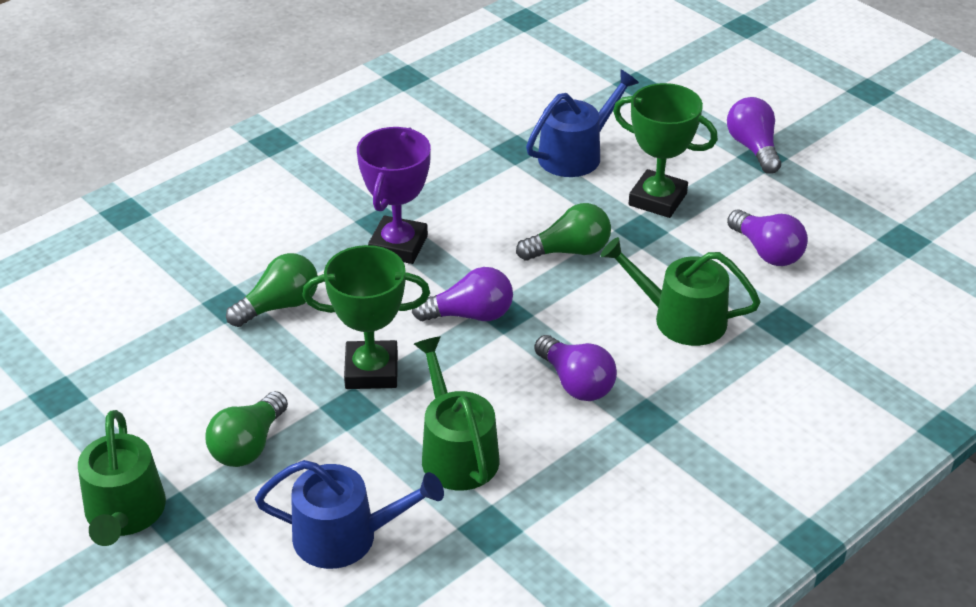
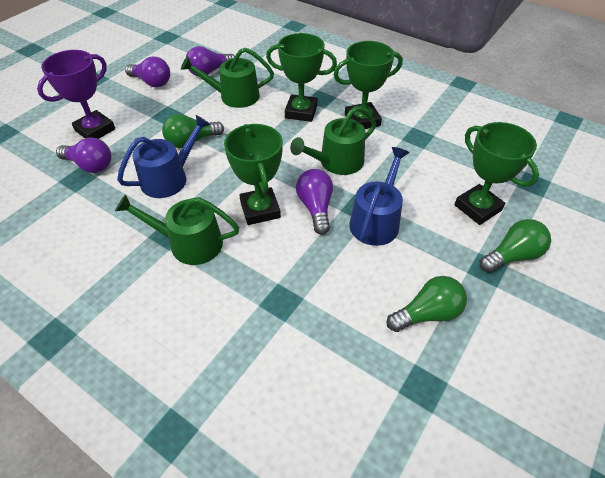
green trophy: 2 -> 4

